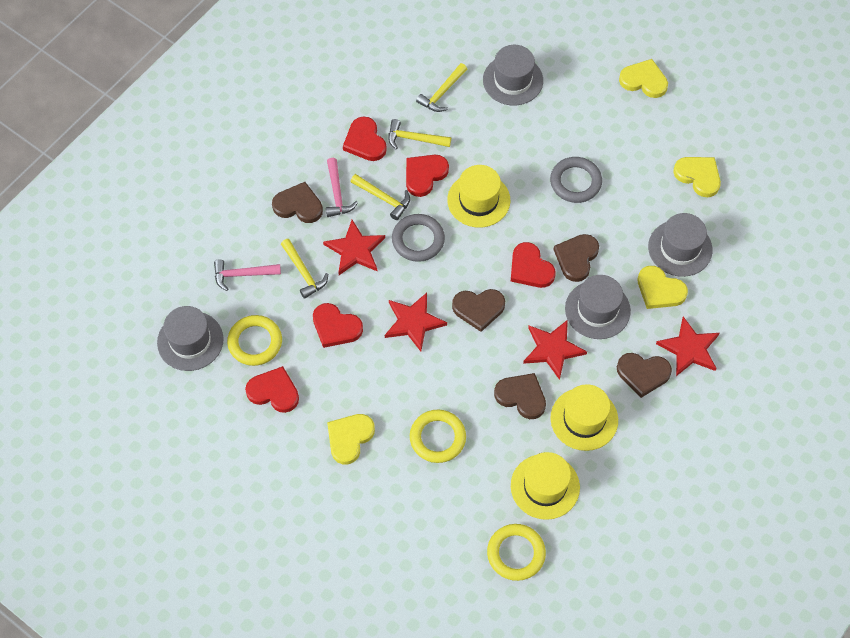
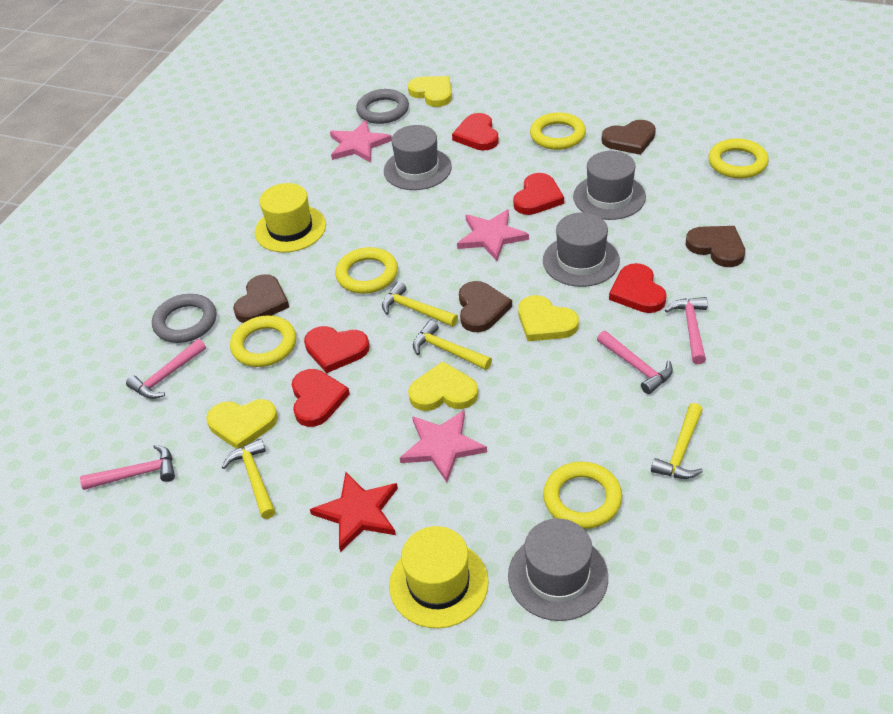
brown heart: 5 -> 4
pink hammer: 2 -> 4
pink star: 0 -> 3
red star: 4 -> 1
yellow hat: 3 -> 2
yellow ring: 3 -> 5

